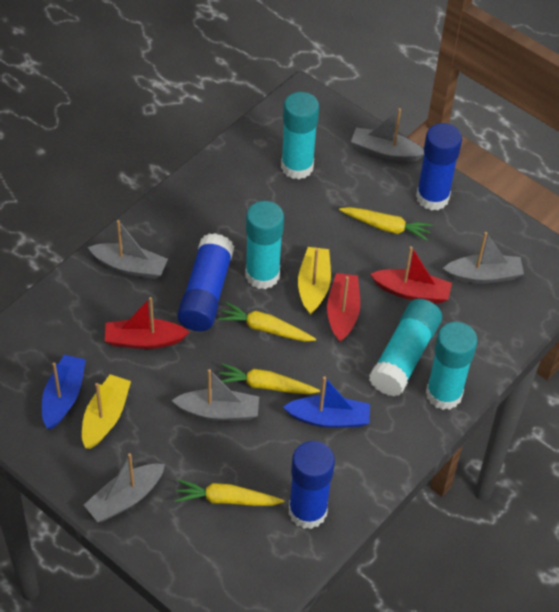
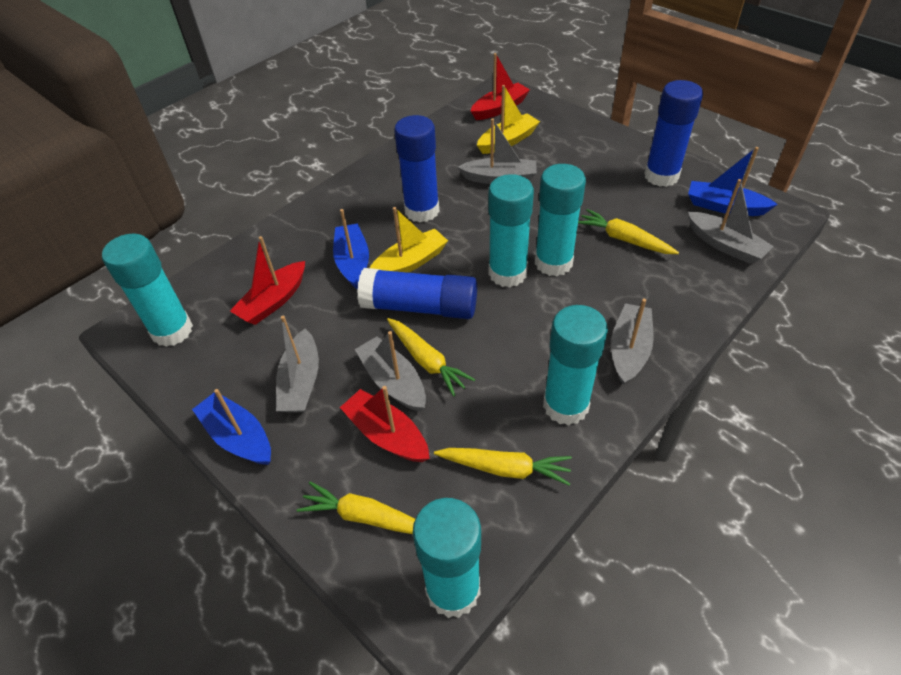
blue boat: 2 -> 3
turquoise glue stick: 4 -> 5

